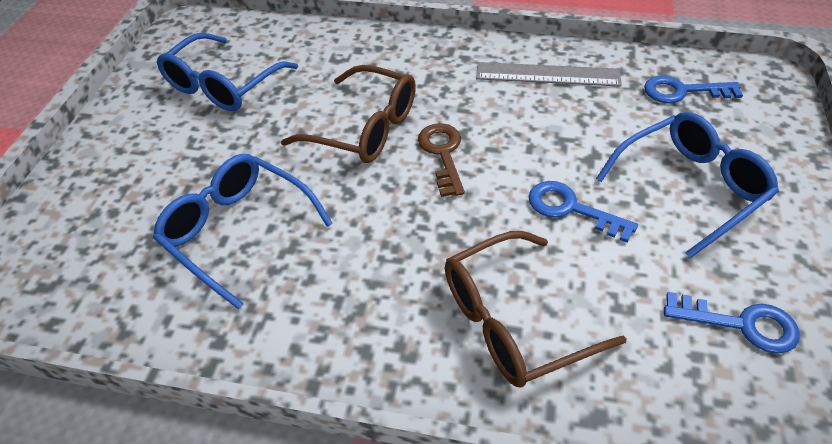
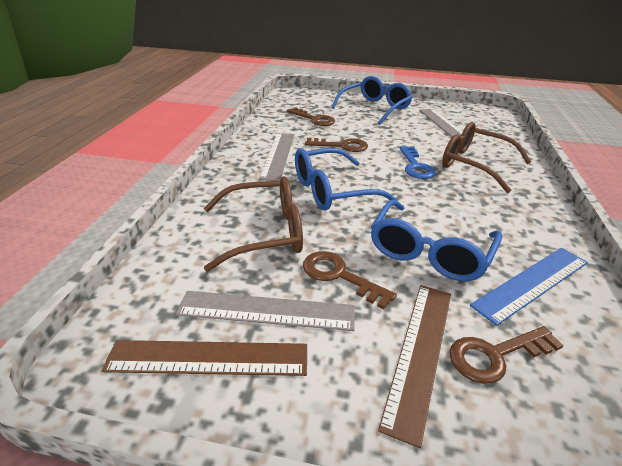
blue key: 3 -> 1
blue ruler: 0 -> 1
brown key: 1 -> 4
brown ruler: 0 -> 2
grey ruler: 1 -> 3

